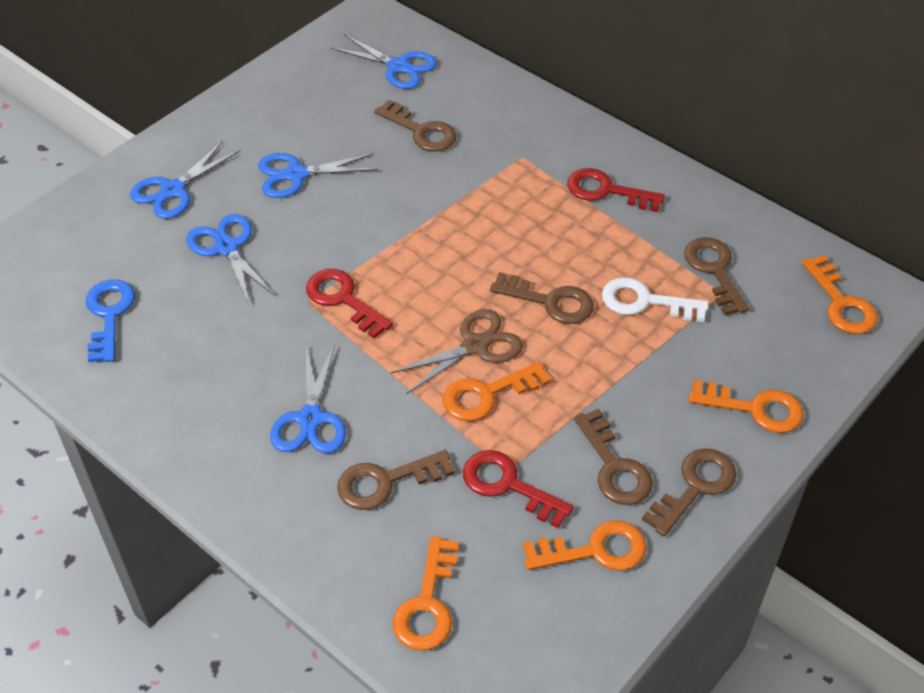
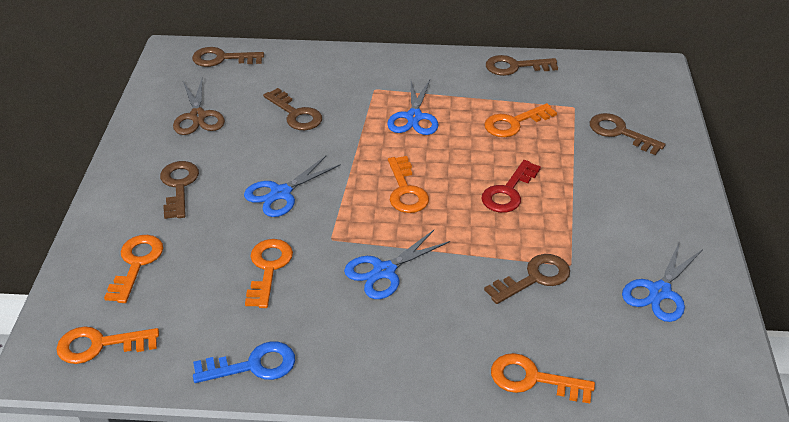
blue scissors: 5 -> 4
orange key: 5 -> 6
red key: 3 -> 1
white key: 1 -> 0

